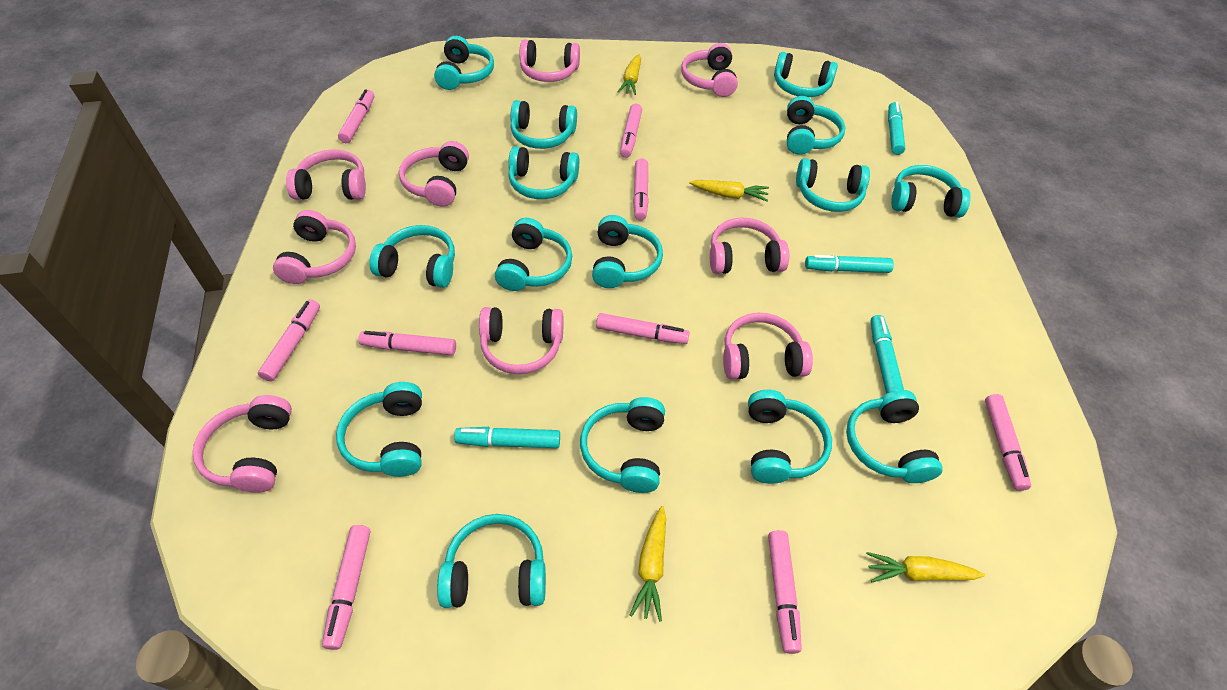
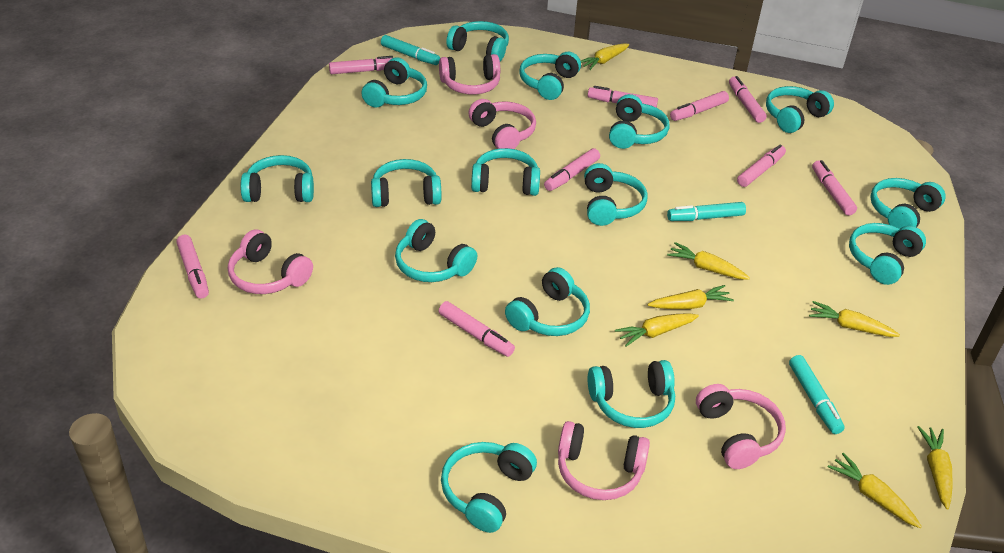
pink headphones: 9 -> 5
turquoise marker: 4 -> 3
yellow carrot: 4 -> 7

